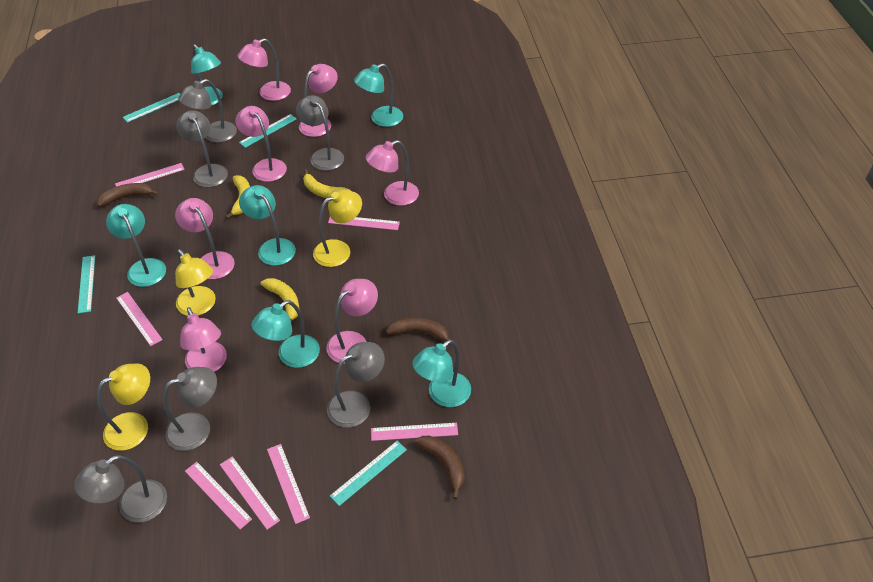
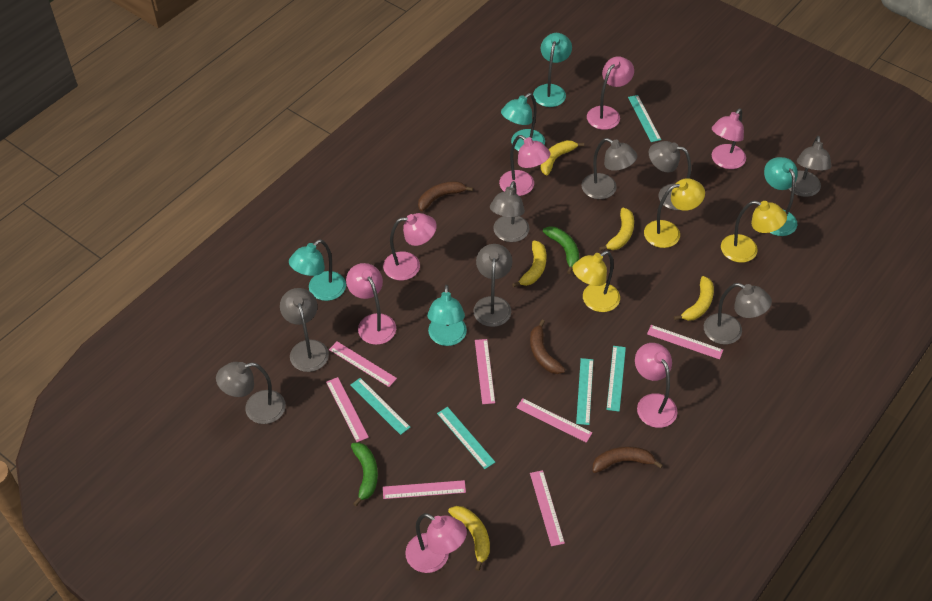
green banana: 0 -> 2
grey lamp: 6 -> 8
turquoise lamp: 6 -> 5
turquoise ruler: 4 -> 5
yellow banana: 3 -> 5

